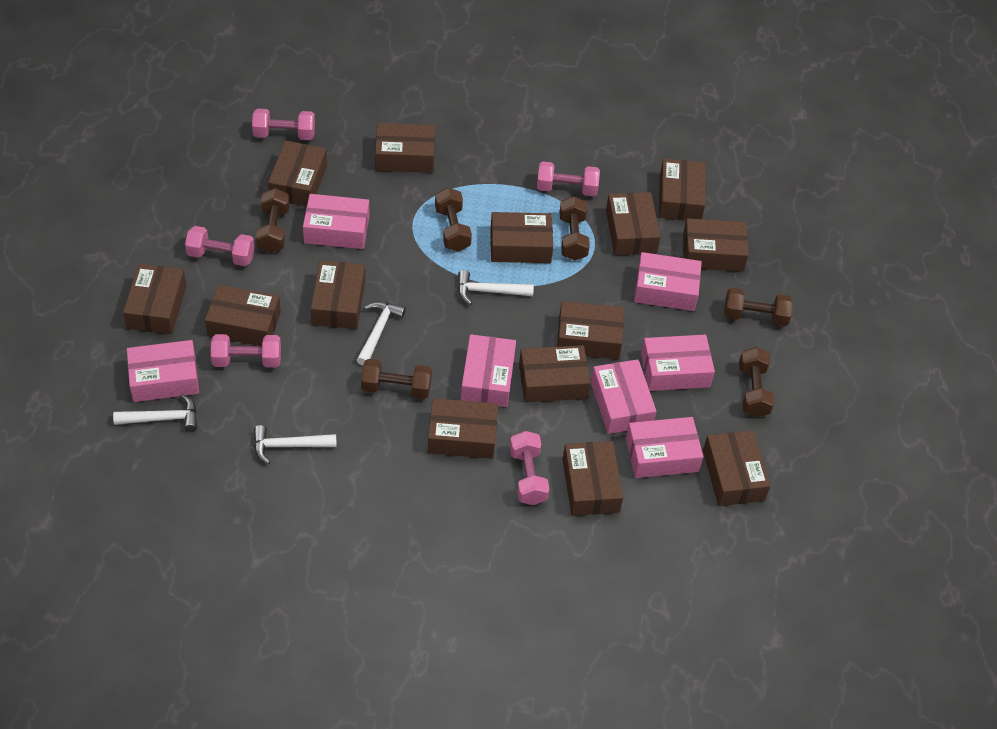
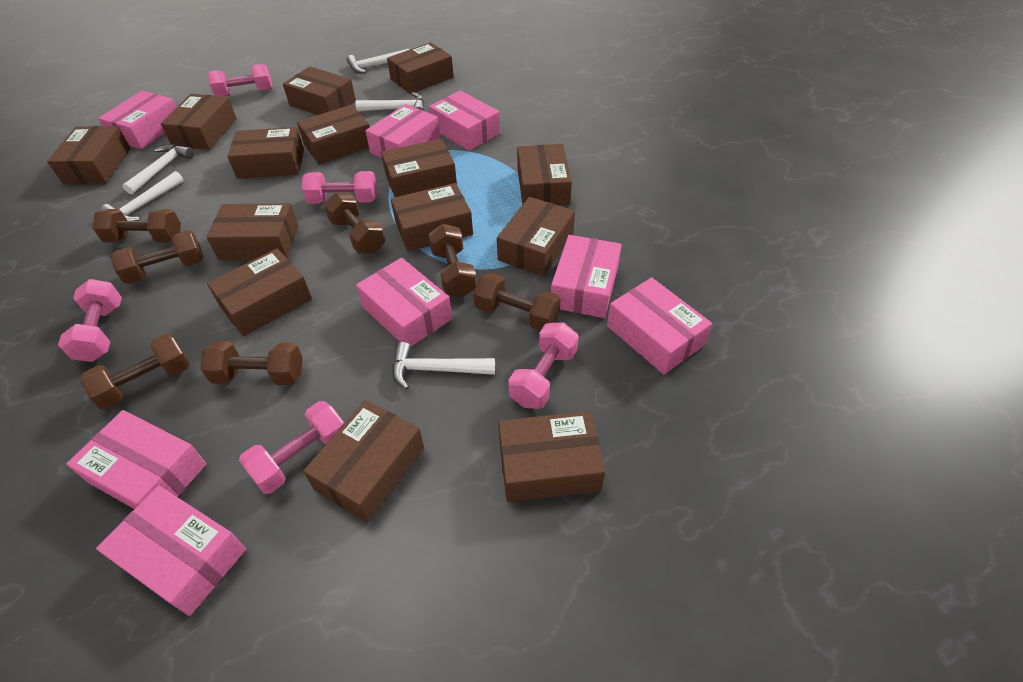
brown dumbbell: 6 -> 7
pink box: 7 -> 8
white hammer: 4 -> 5

